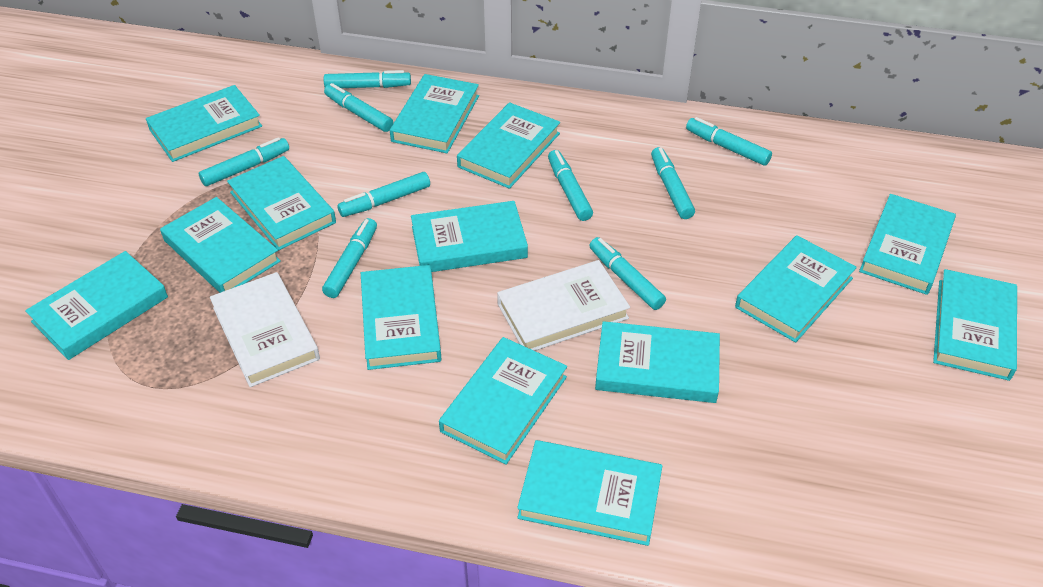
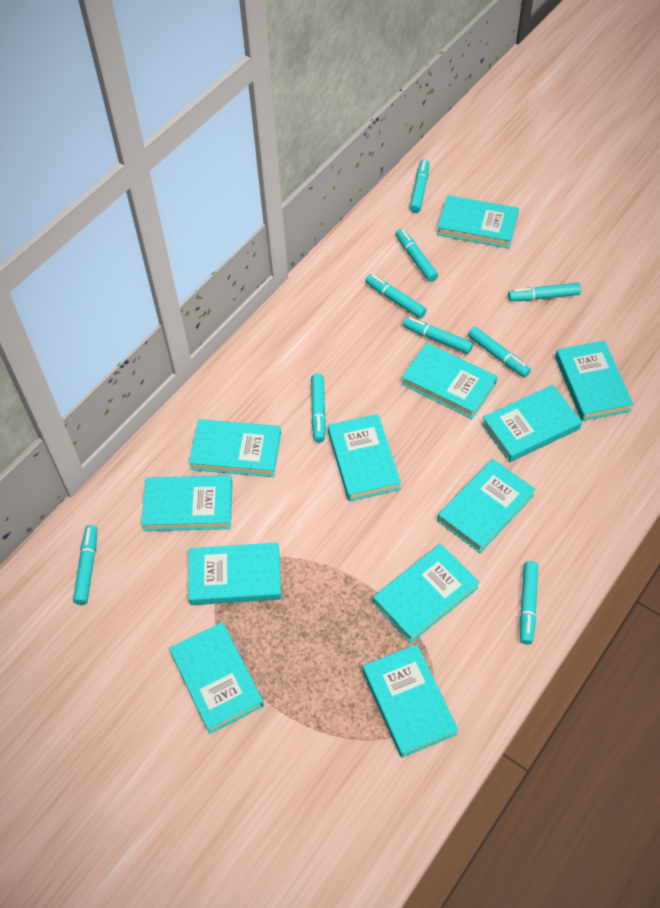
turquoise book: 14 -> 12
white book: 2 -> 0

